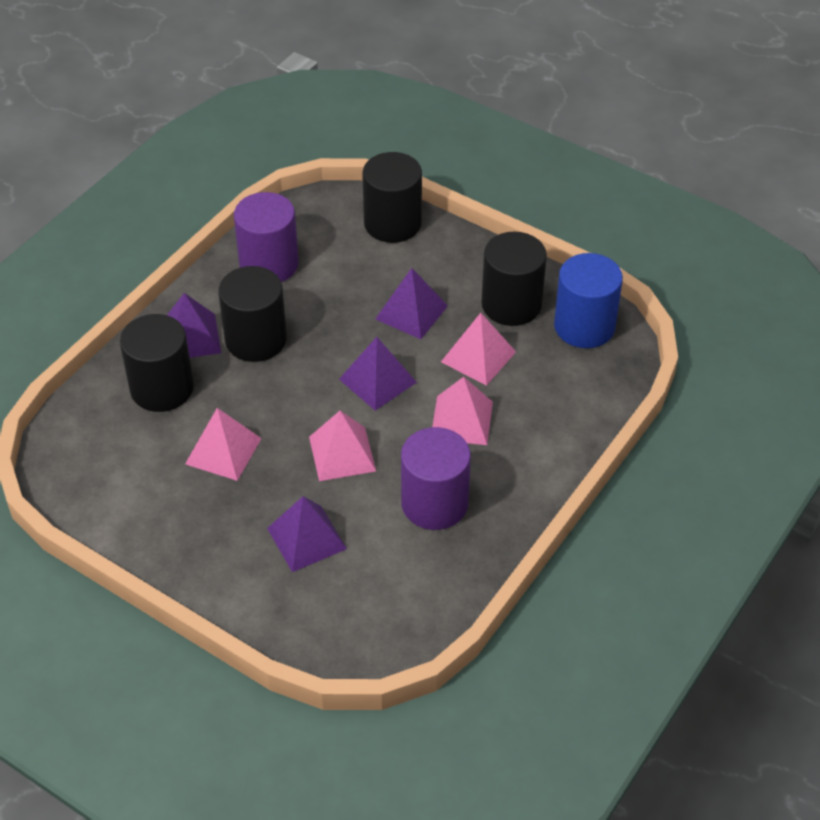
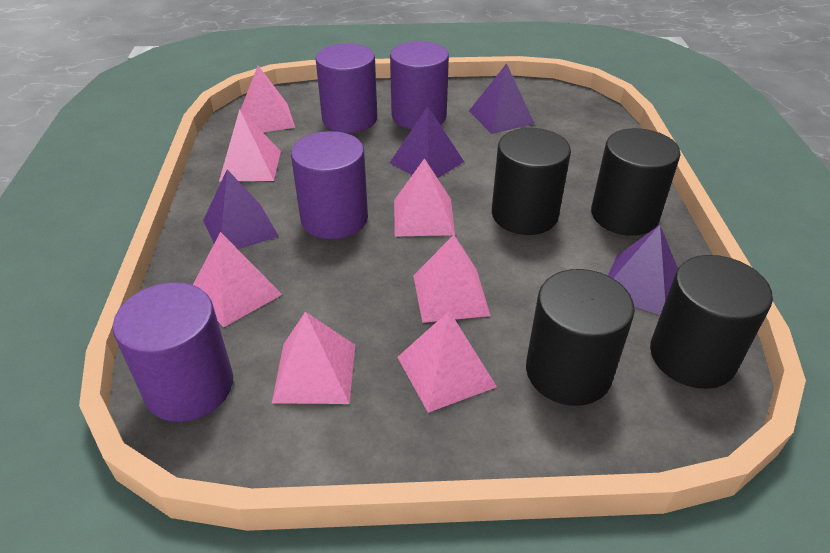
blue cylinder: 1 -> 0
pink pyramid: 4 -> 7
purple cylinder: 2 -> 4

